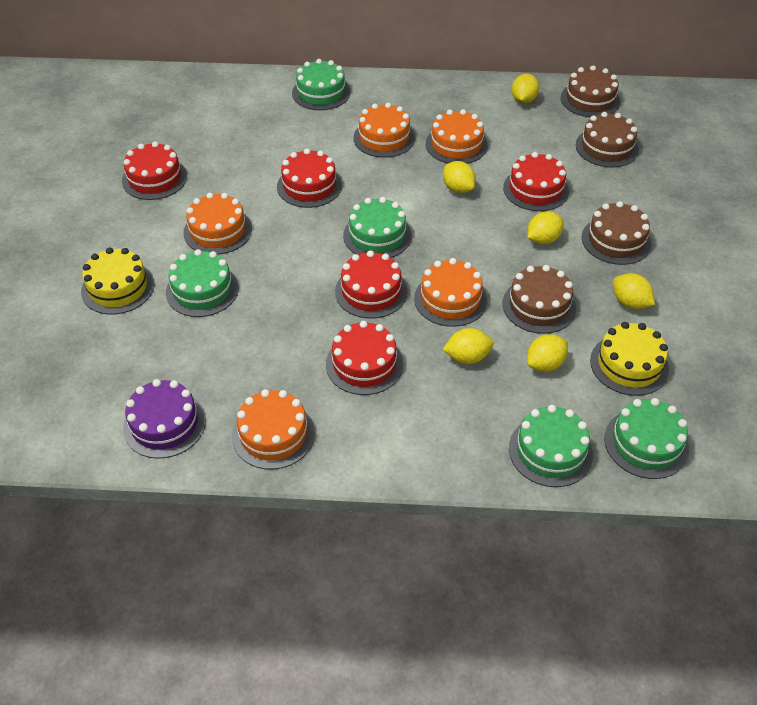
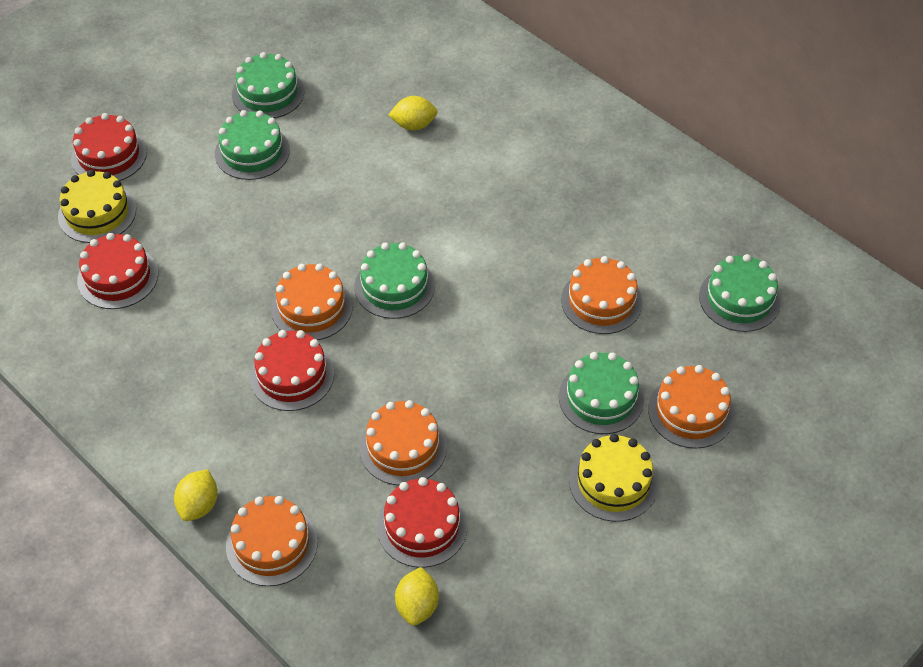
brown cake: 4 -> 0
purple cake: 1 -> 0
red cake: 5 -> 4
yellow lemon: 6 -> 3

